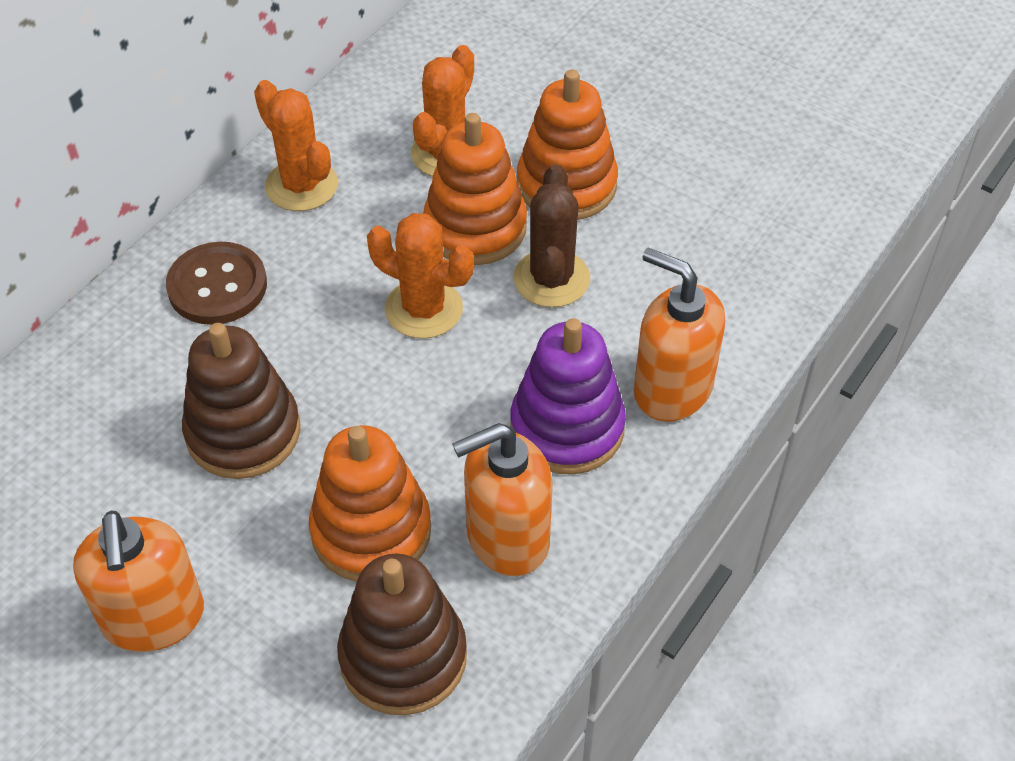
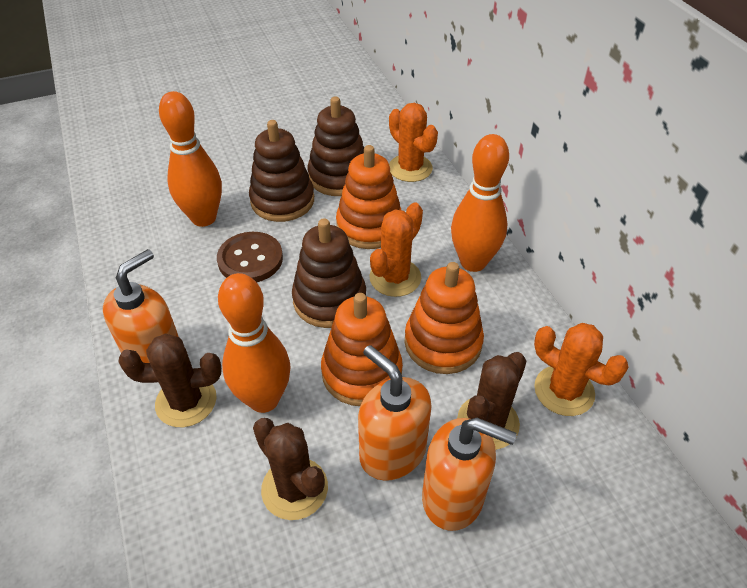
brown cactus: 1 -> 3
brown stacking toy: 2 -> 3
orange bowling pin: 0 -> 3
purple stacking toy: 1 -> 0

